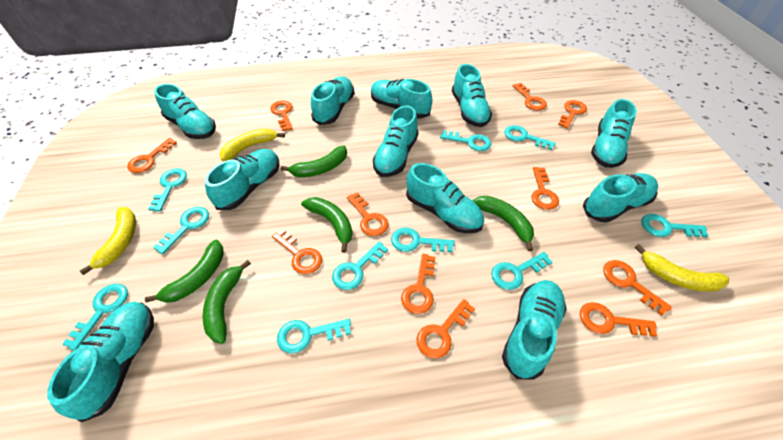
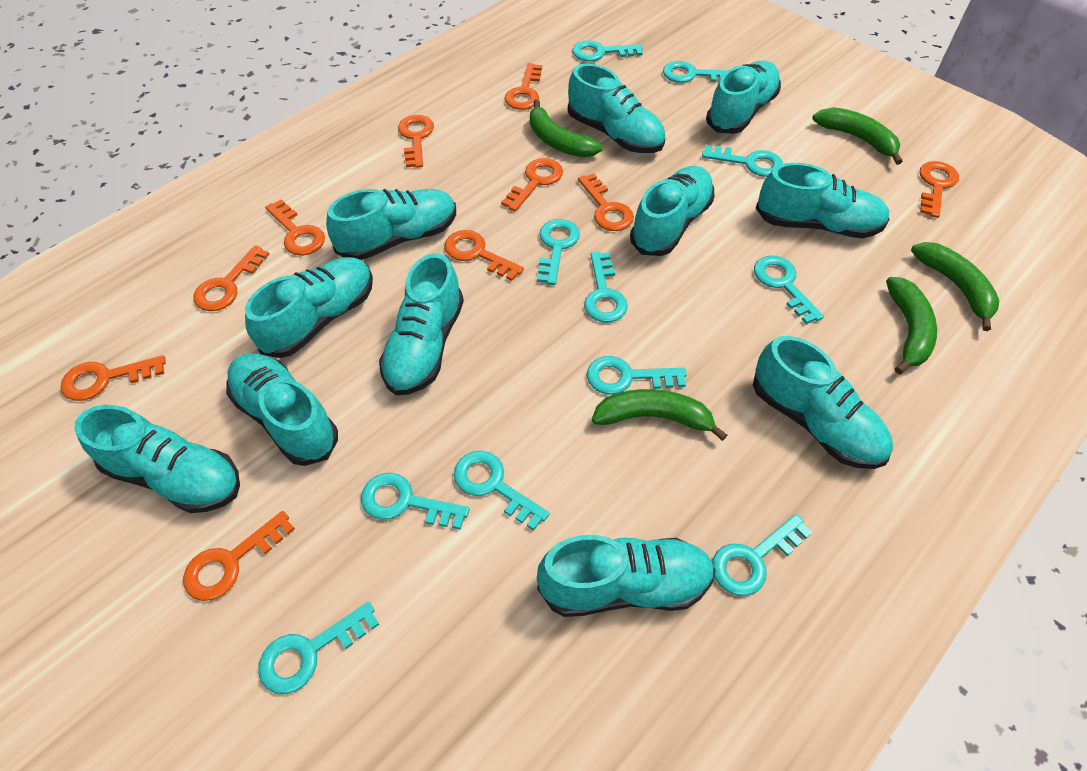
orange key: 11 -> 10
turquoise key: 10 -> 11
yellow banana: 3 -> 0

